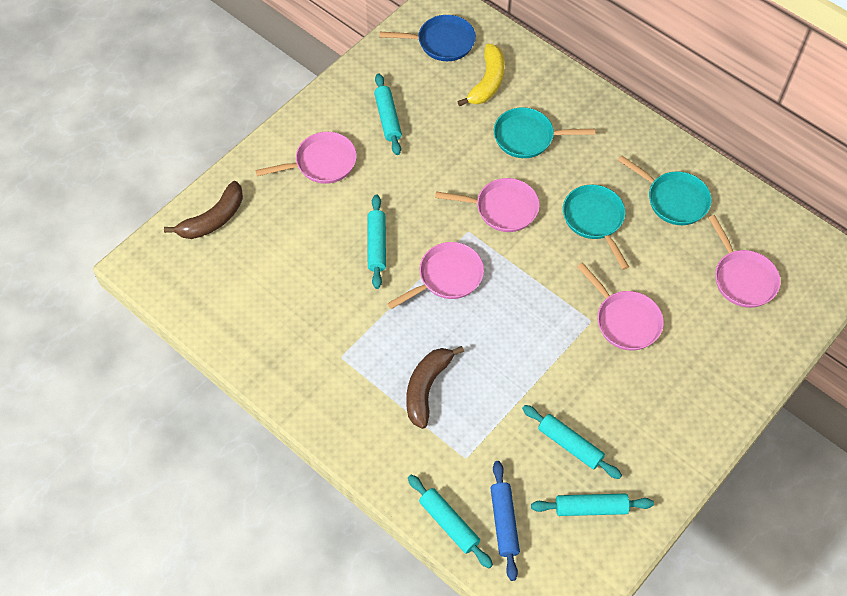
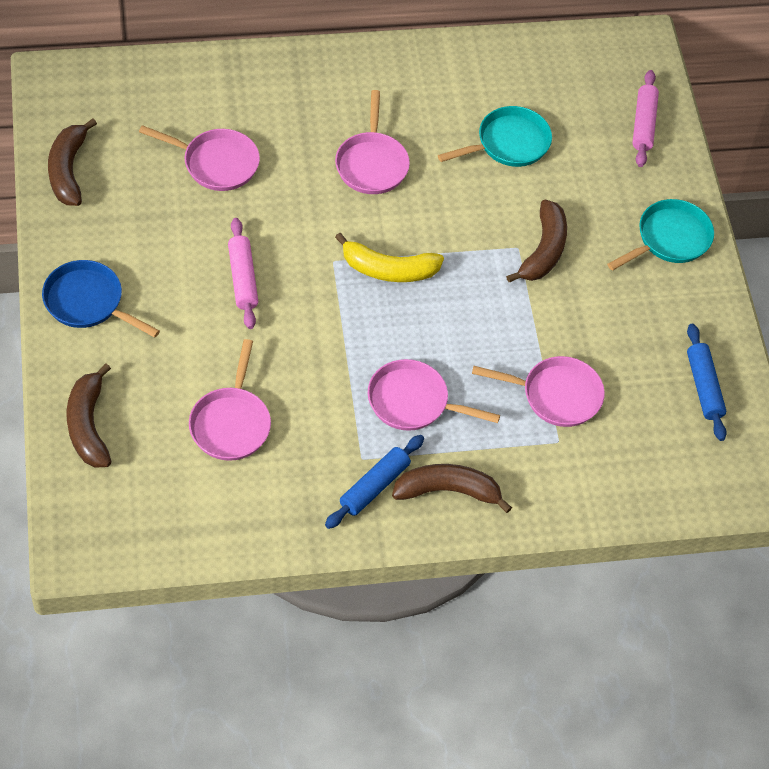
blue rolling pin: 1 -> 2
brown banana: 2 -> 4
pink rolling pin: 0 -> 2
turquoise pan: 3 -> 2
turquoise rolling pin: 5 -> 0

